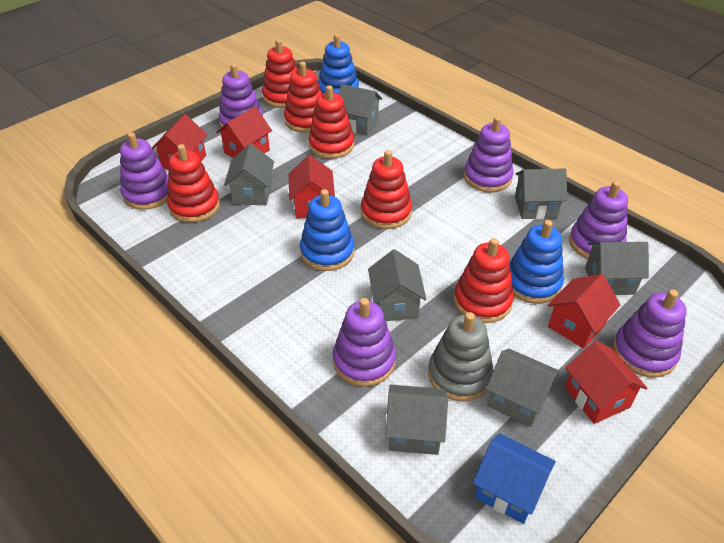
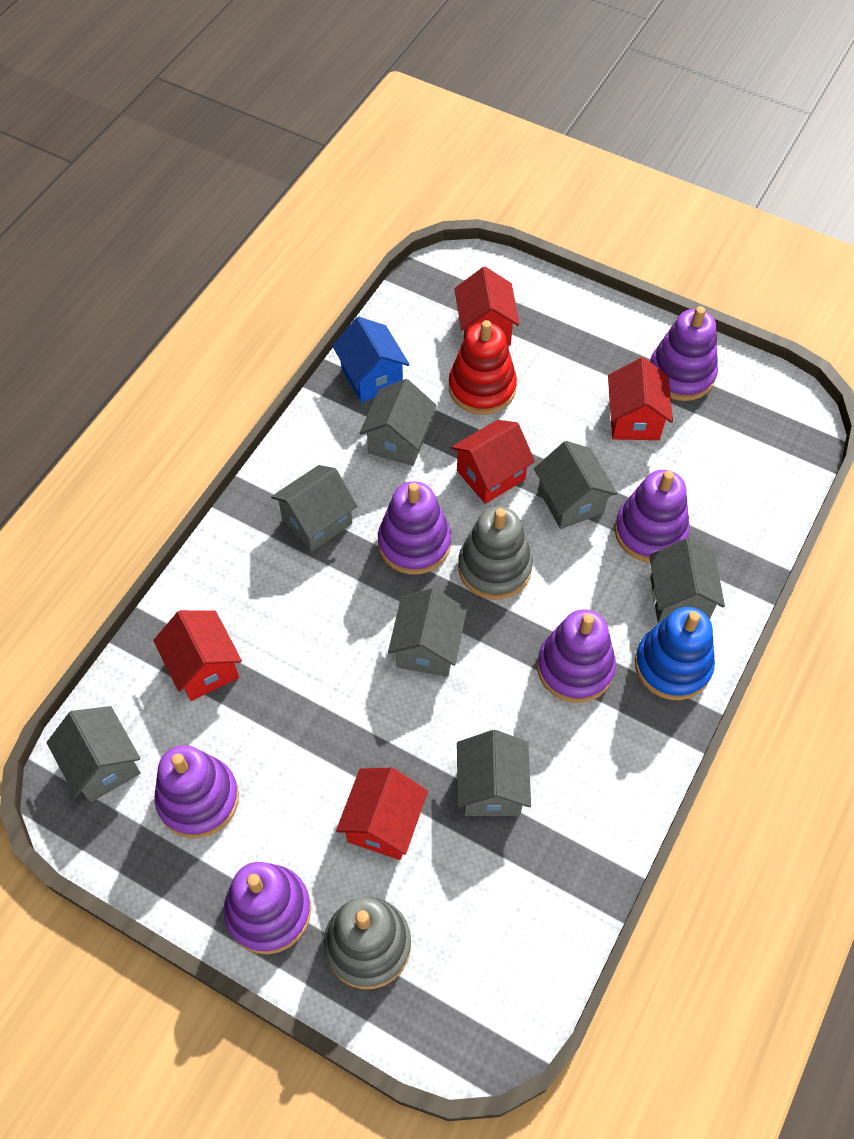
blue stacking toy: 3 -> 1
grey stacking toy: 1 -> 2
red stacking toy: 6 -> 1

